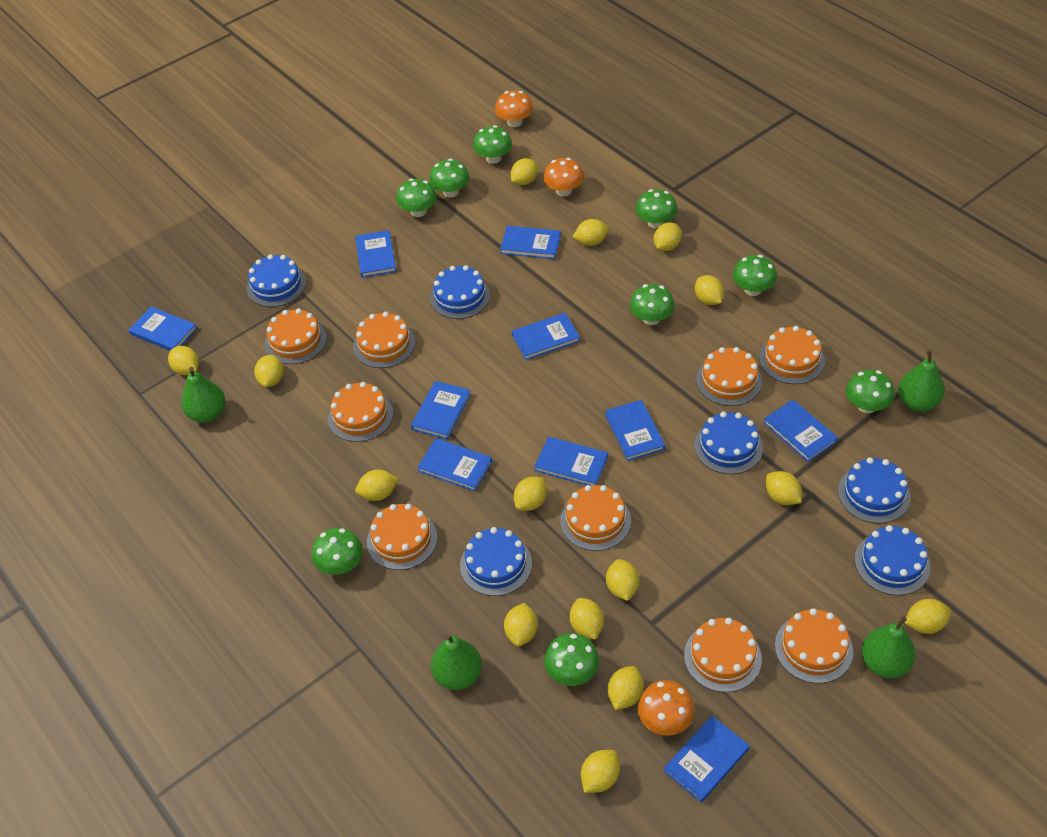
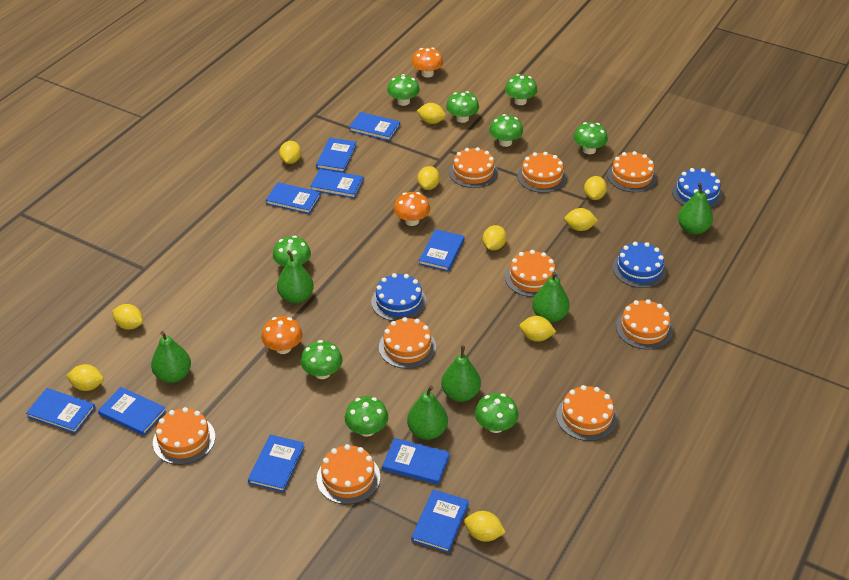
blue cake: 6 -> 3
green pear: 4 -> 6
yellow lemon: 15 -> 10

